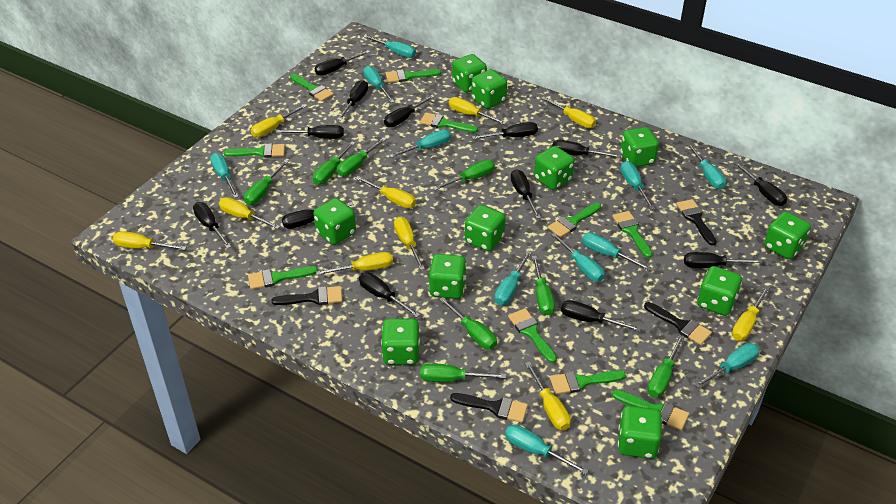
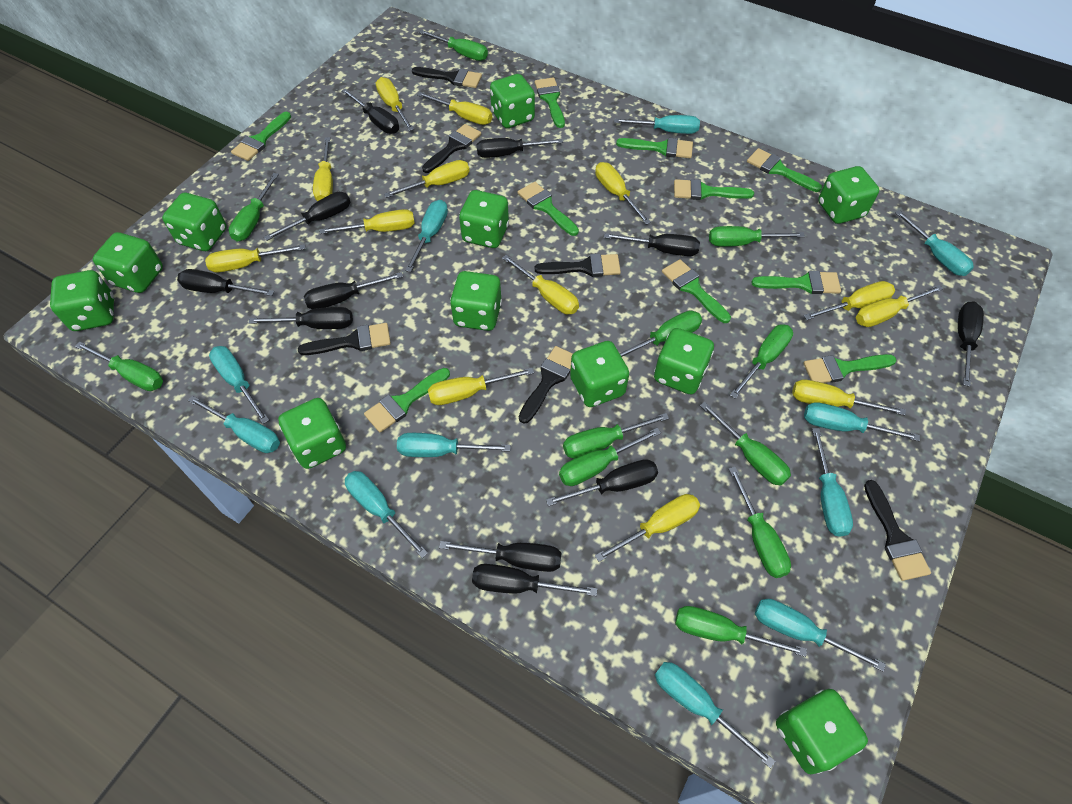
black brush: 4 -> 6
black screwdriver: 13 -> 11
green screwdriver: 8 -> 11
yellow screwdriver: 10 -> 13

